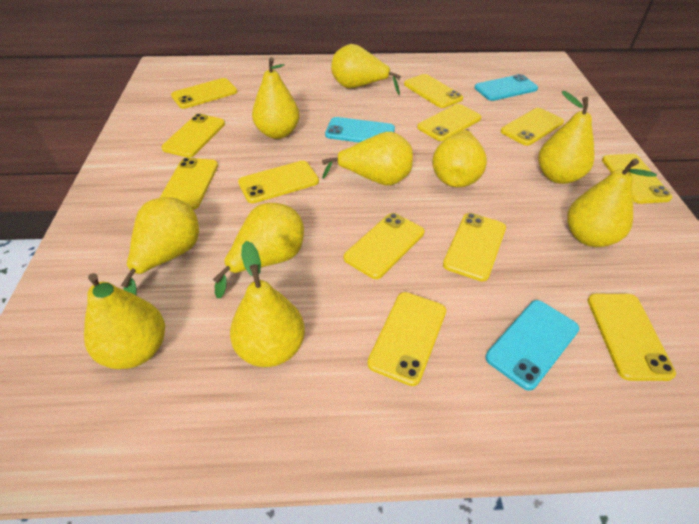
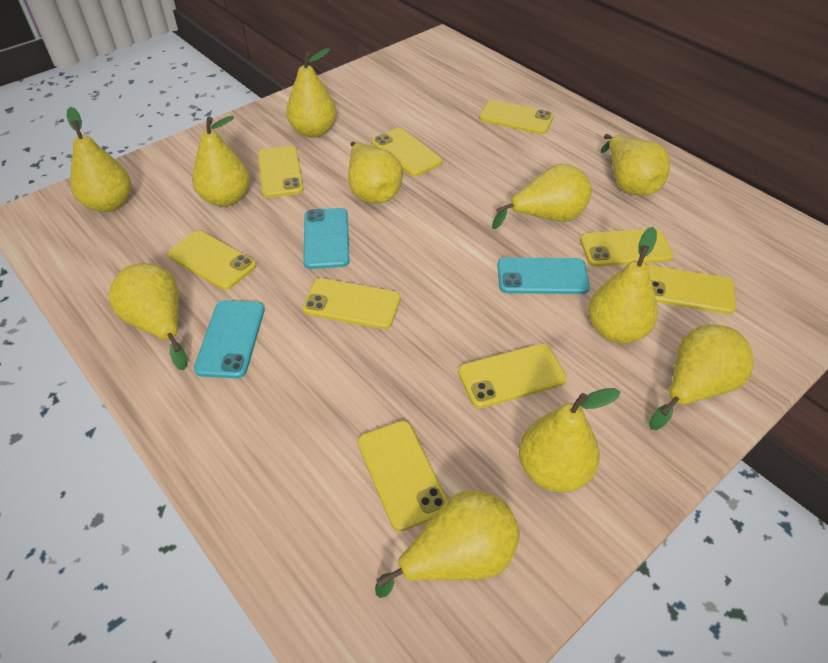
yellow pear: 10 -> 11
yellow phone: 12 -> 9

